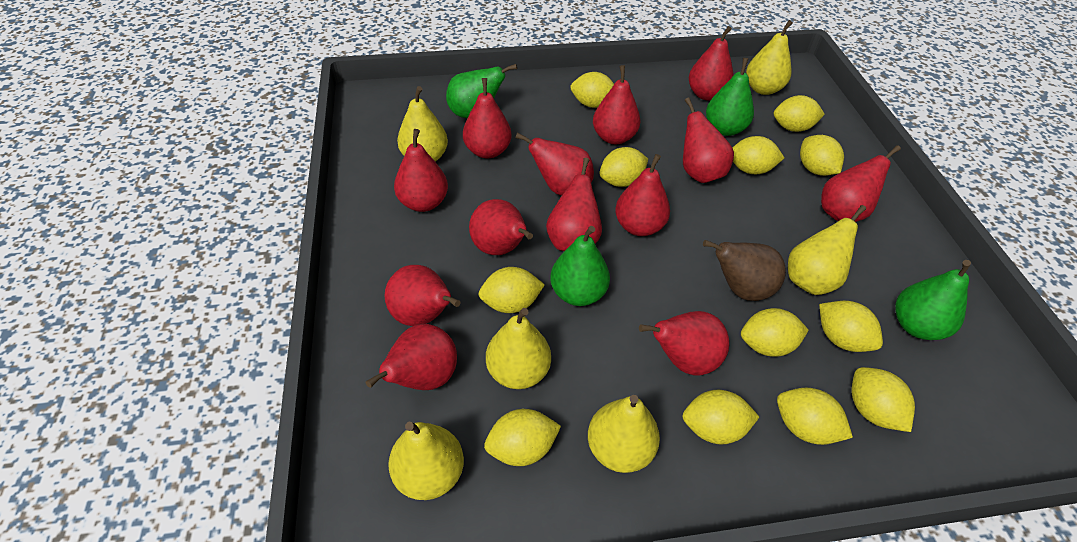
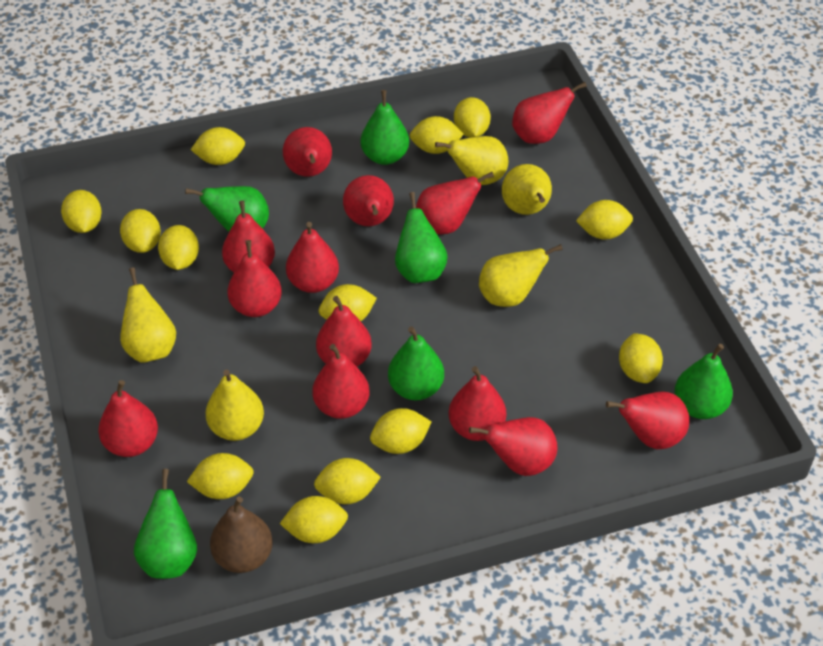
green pear: 4 -> 6
yellow lemon: 12 -> 13
yellow pear: 6 -> 5

